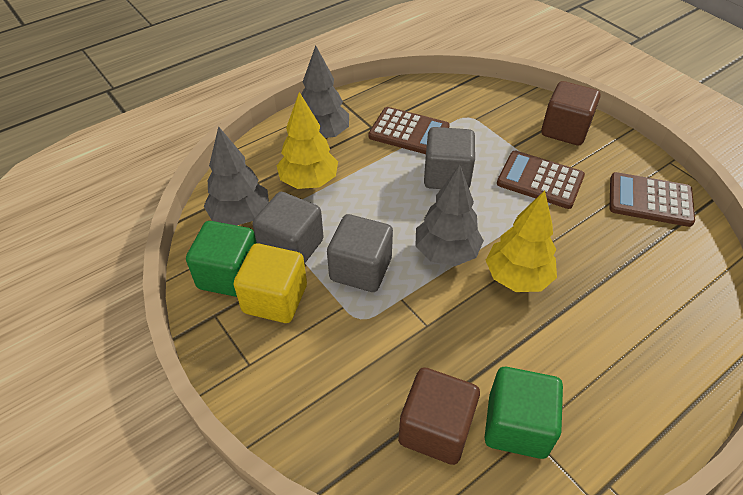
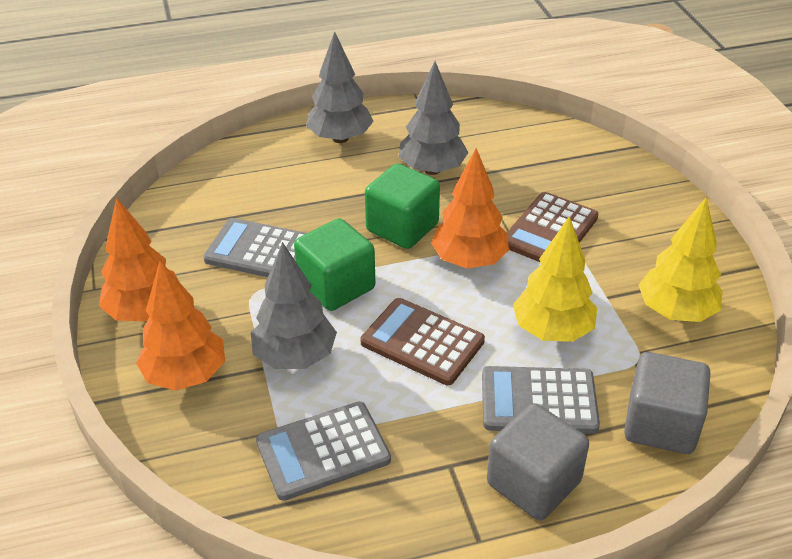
brown calculator: 3 -> 2
brown cube: 2 -> 0
grey calculator: 0 -> 3
grey cube: 3 -> 2
orange tree: 0 -> 3
yellow cube: 1 -> 0

